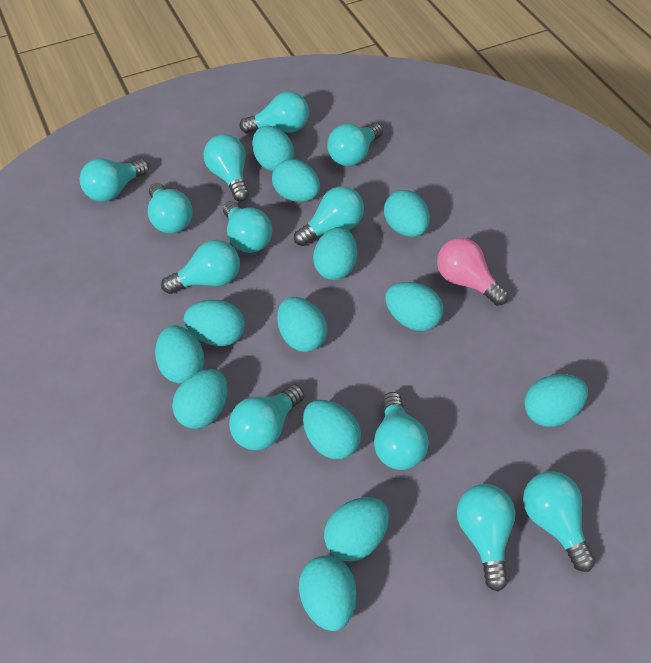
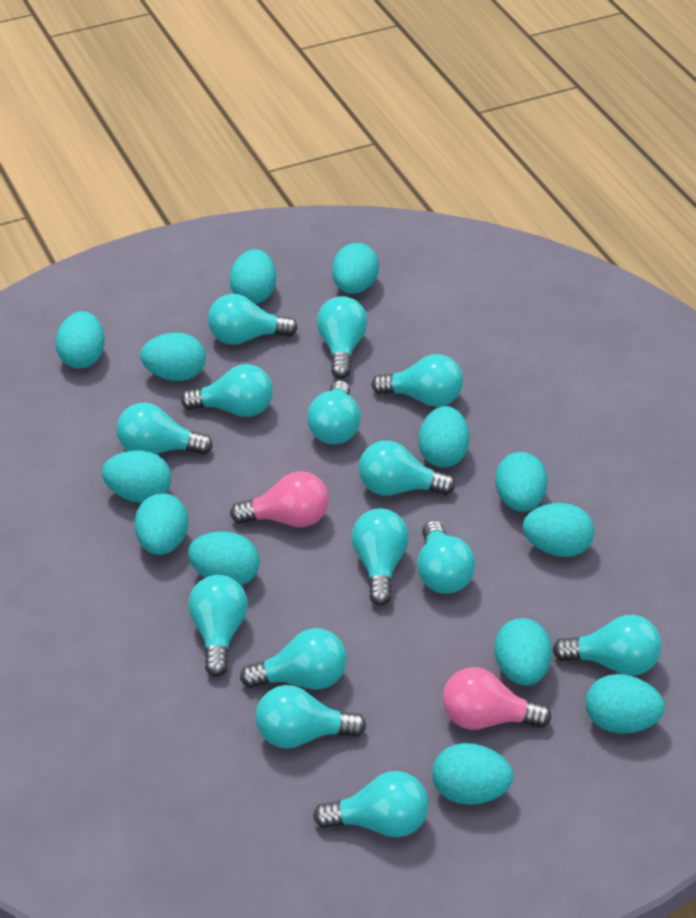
pink light bulb: 1 -> 2
turquoise light bulb: 12 -> 14

